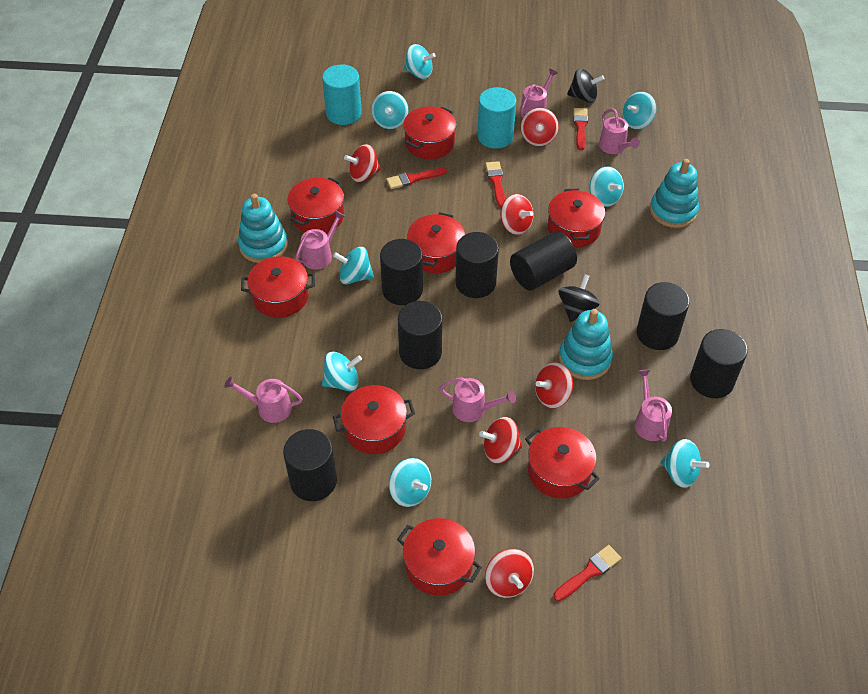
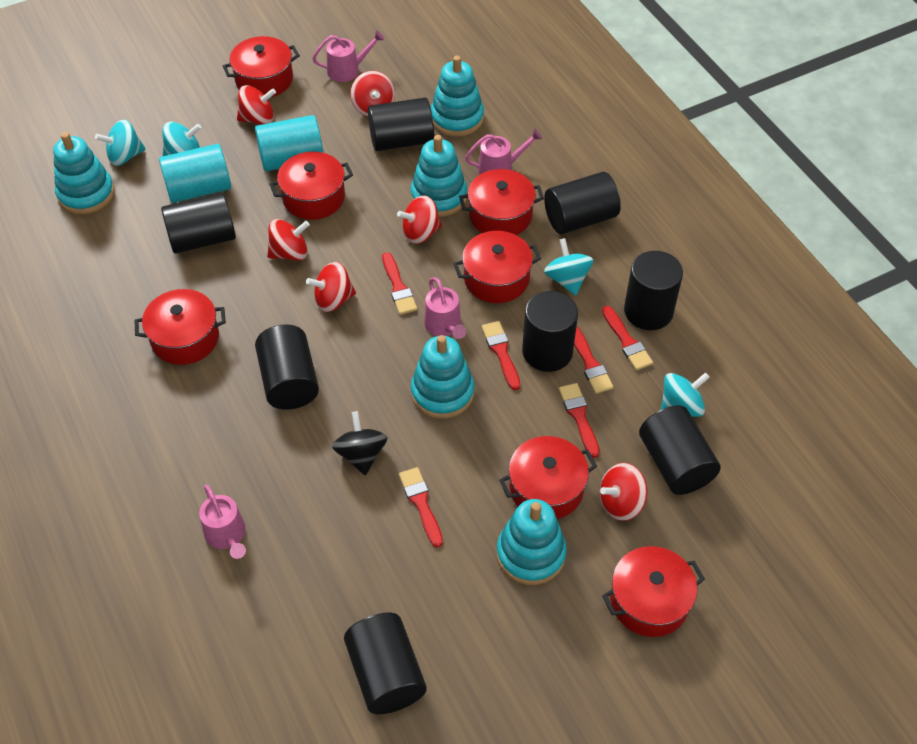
black cylinder: 7 -> 8
black spinning top: 2 -> 1
pink watering can: 6 -> 4
red brush: 4 -> 6
red pot: 8 -> 7
turquoise spinning top: 8 -> 4
turquoise stacking toy: 3 -> 5

